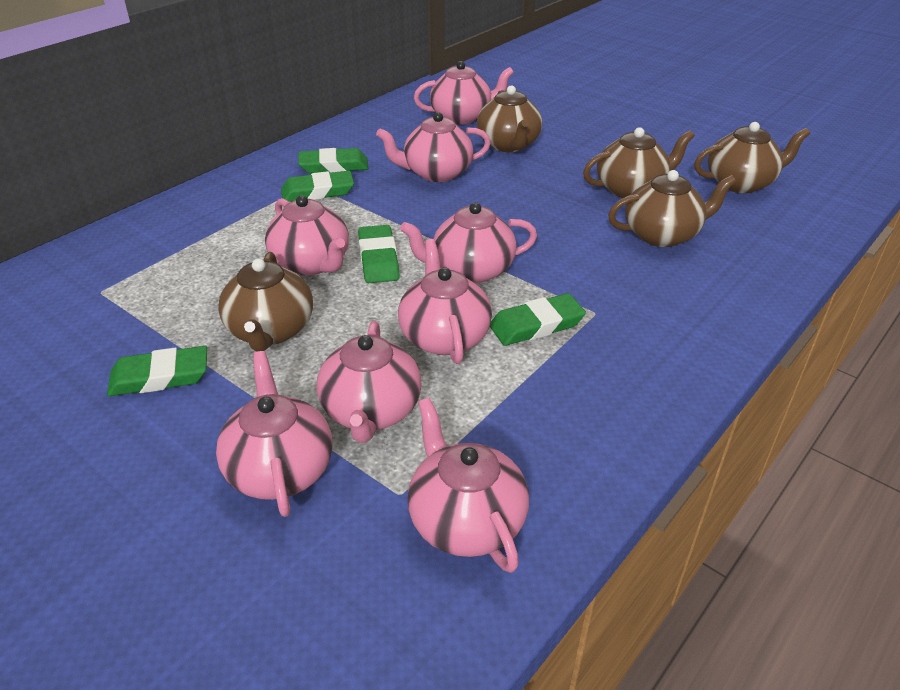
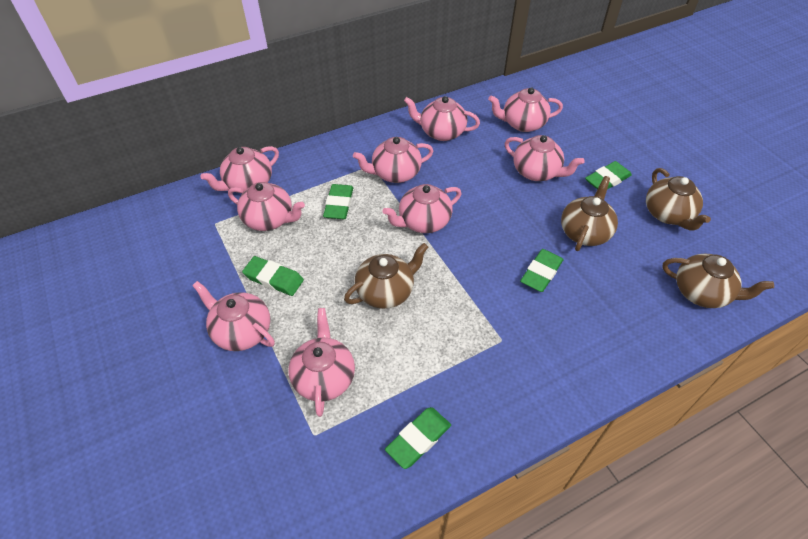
brown teapot: 5 -> 4
pink teapot: 8 -> 9

